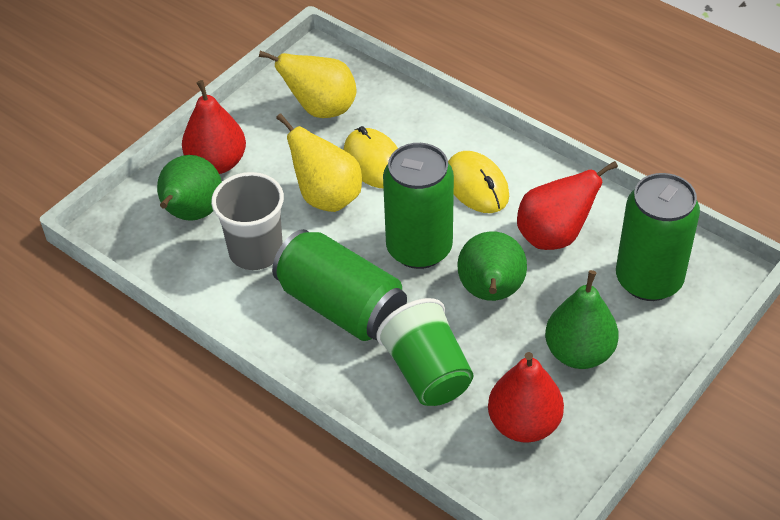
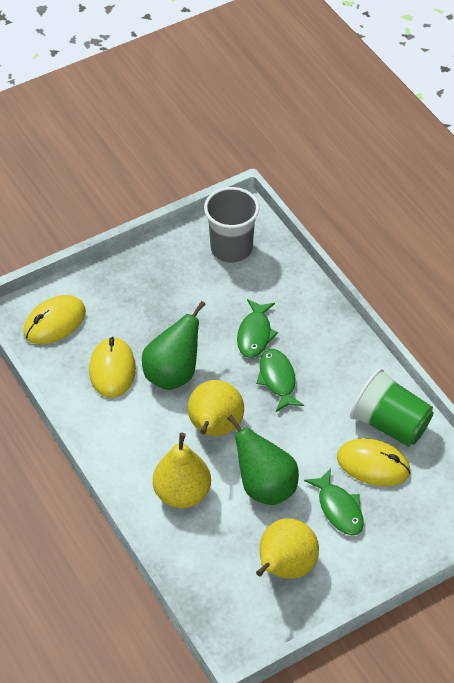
green can: 3 -> 0
green fish: 0 -> 3
green pear: 3 -> 2
red pear: 3 -> 0
yellow mouse: 2 -> 3
yellow pear: 2 -> 3

